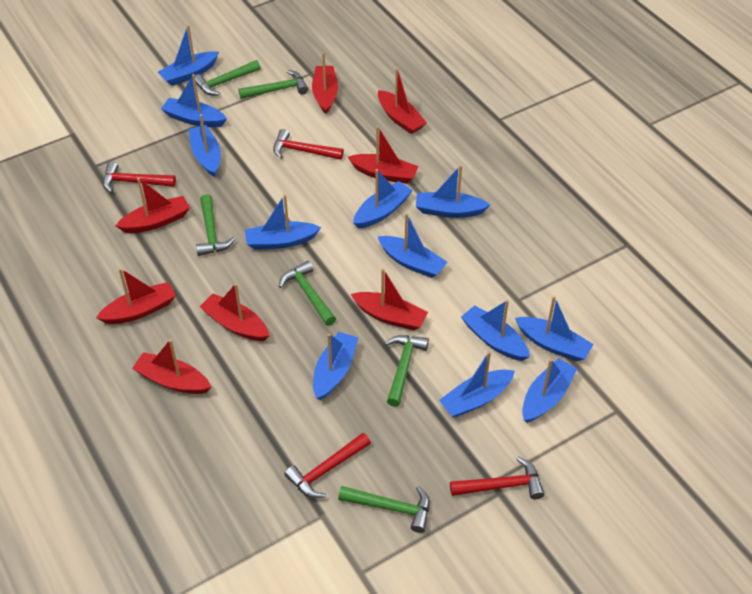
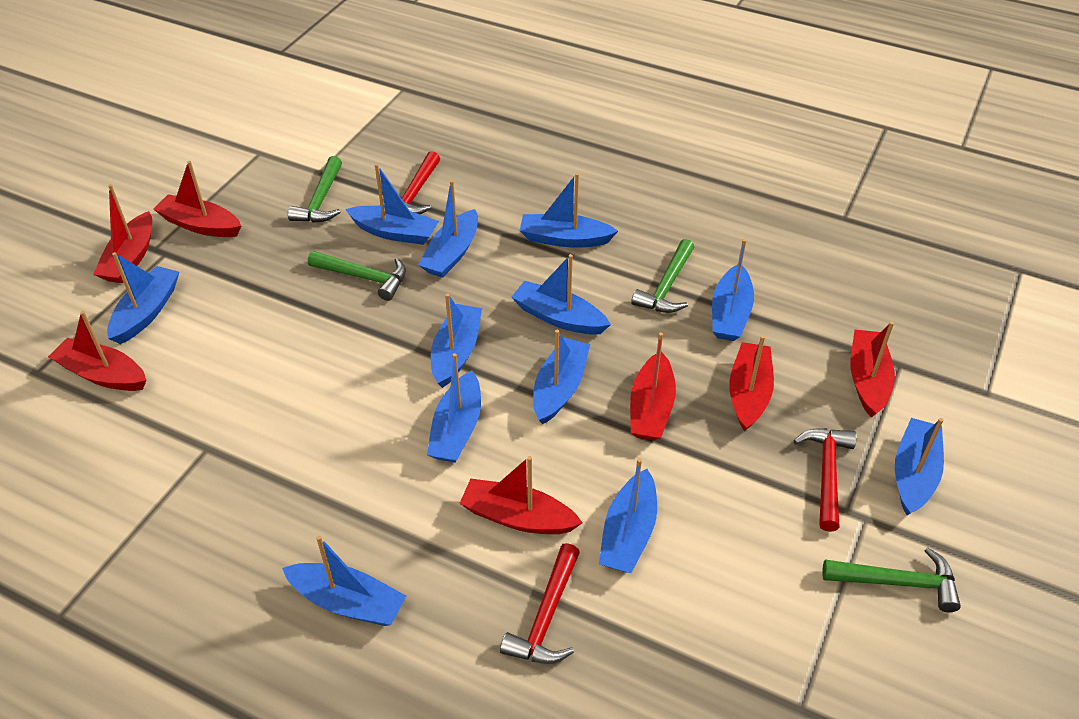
green hammer: 6 -> 4
red boat: 8 -> 7
red hammer: 4 -> 3

